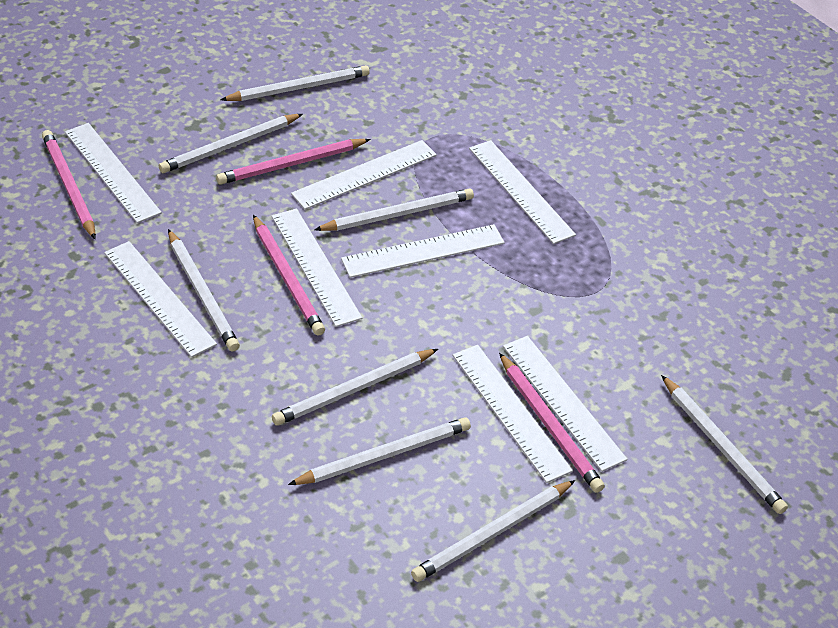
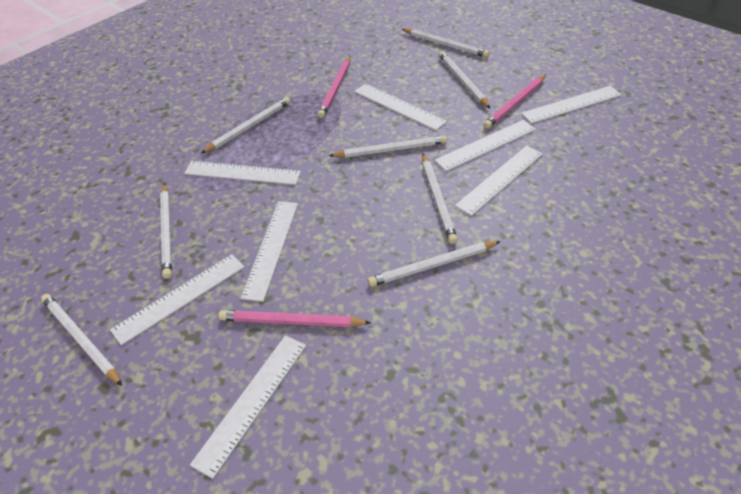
pink pencil: 4 -> 3

